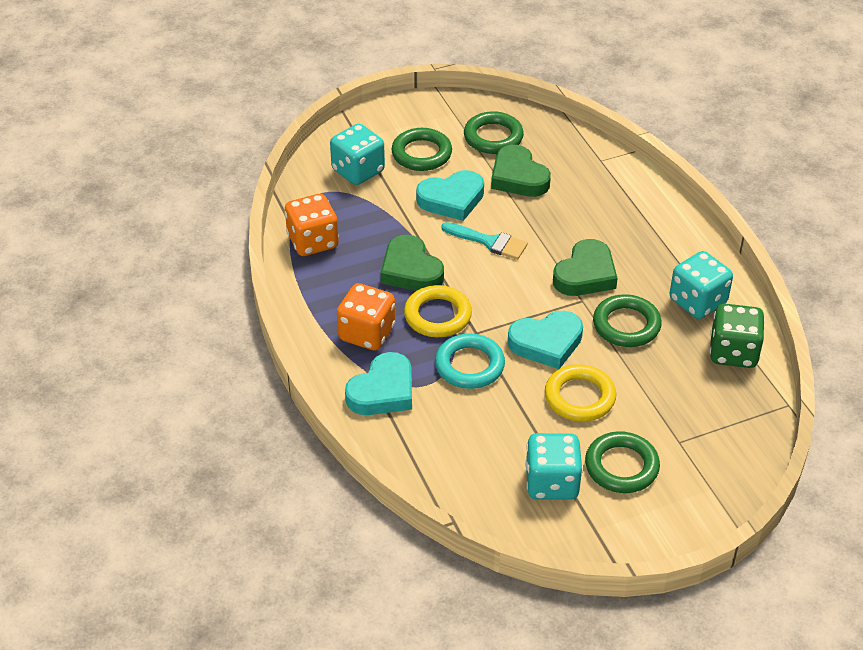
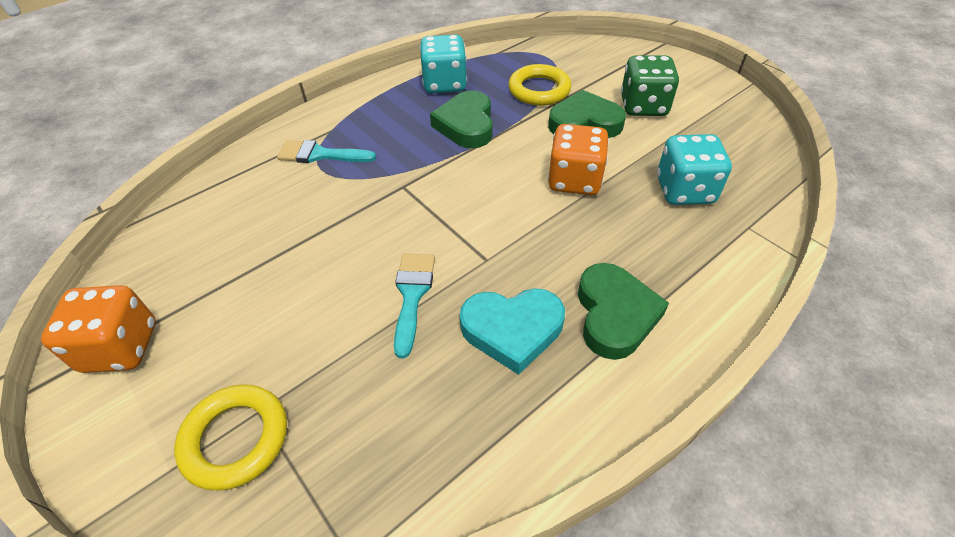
green ring: 4 -> 0
turquoise brush: 1 -> 2
turquoise dice: 3 -> 2
turquoise heart: 3 -> 1
turquoise ring: 1 -> 0

